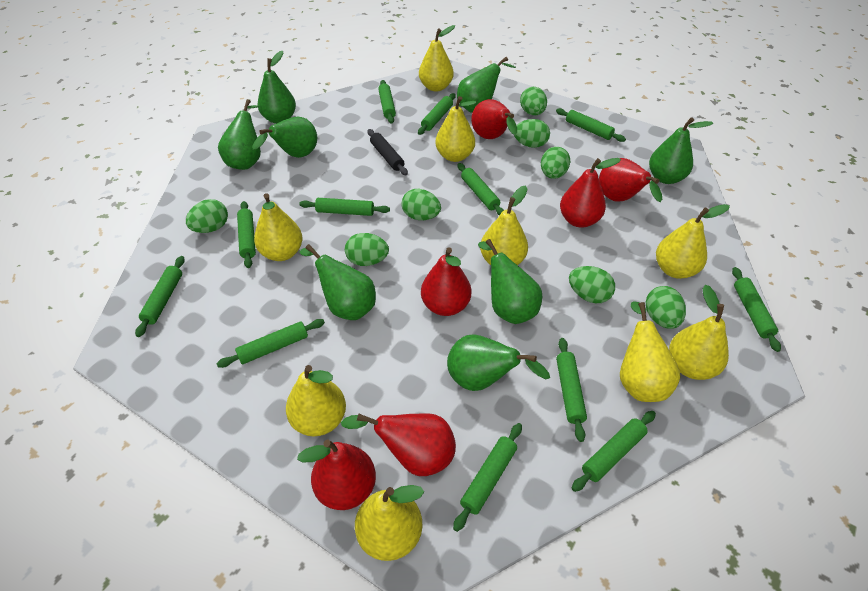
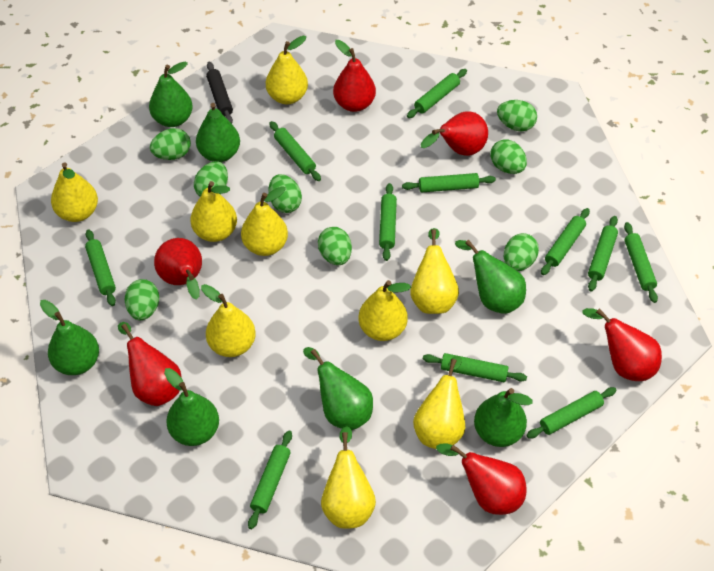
green pear: 8 -> 7
green rolling pin: 12 -> 11

